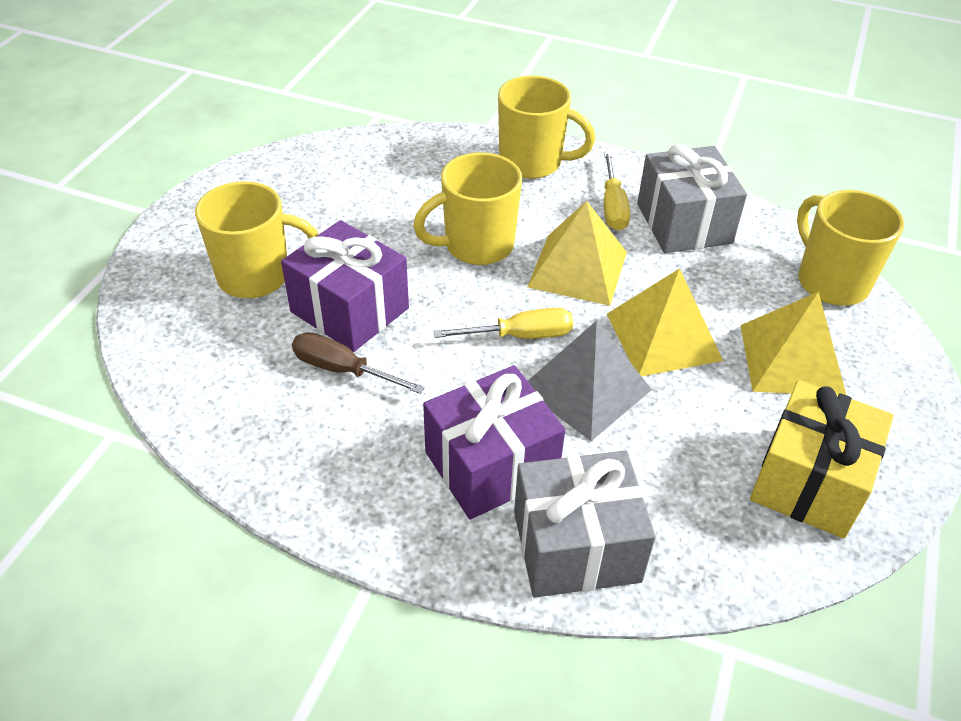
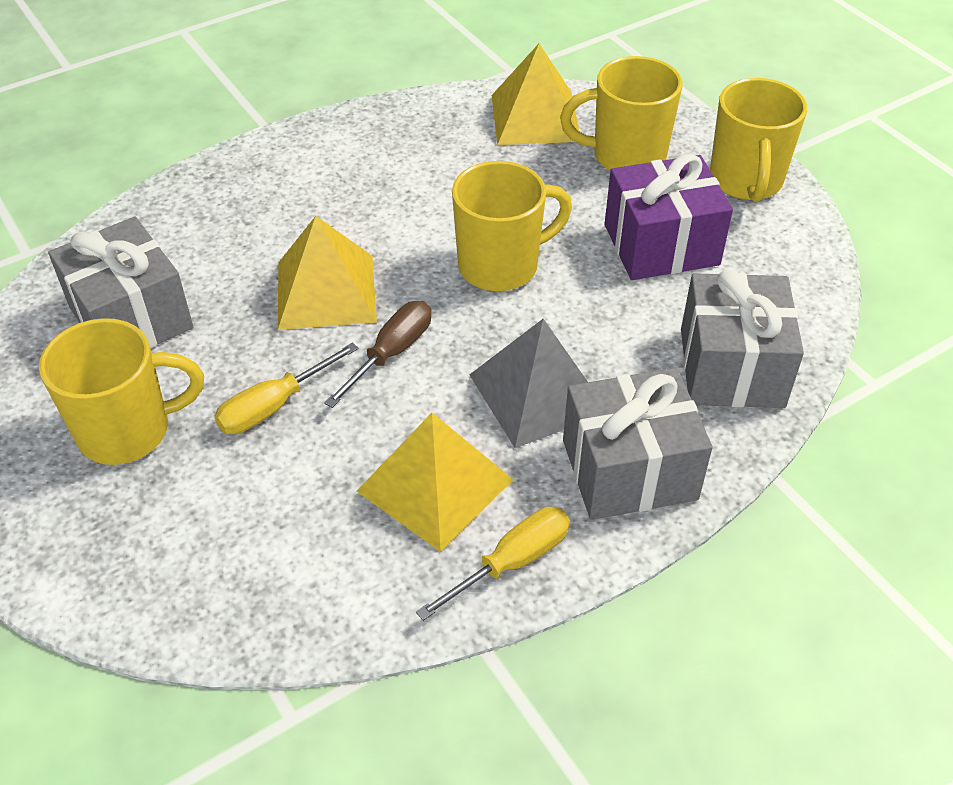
grey gift: 2 -> 3
purple gift: 2 -> 1
yellow gift: 1 -> 0

